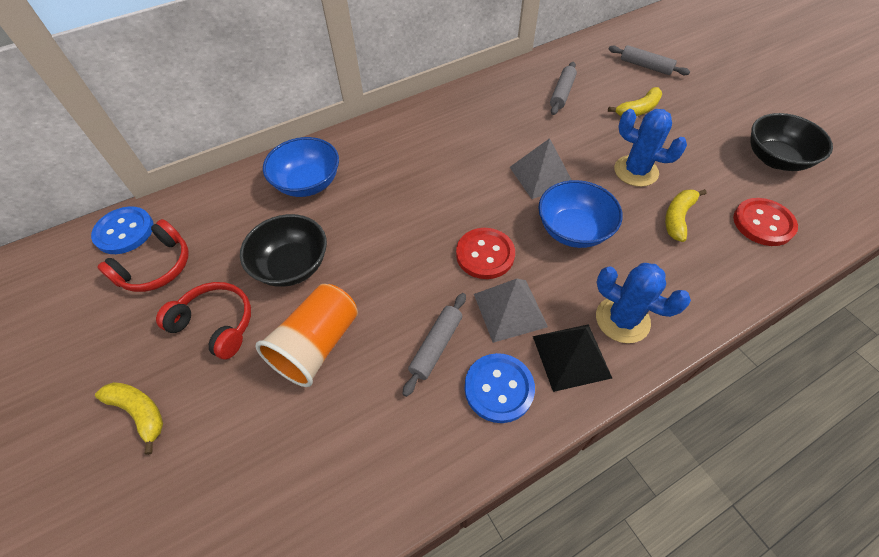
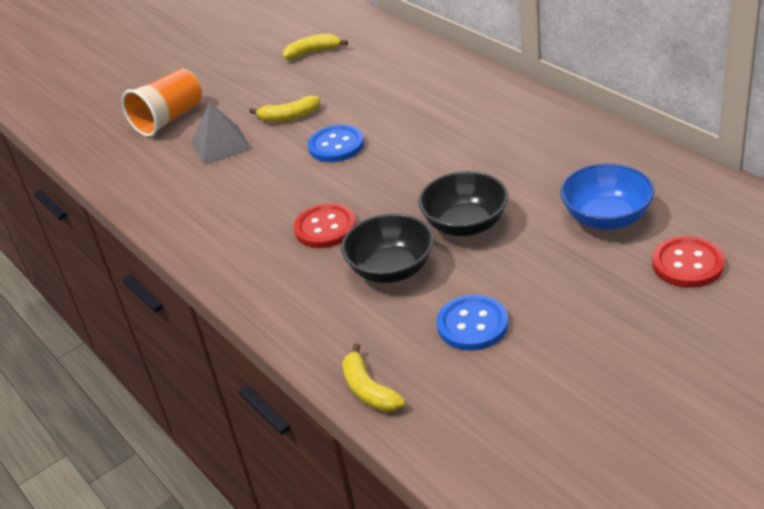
black pyramid: 1 -> 0
blue bowl: 2 -> 1
blue cactus: 2 -> 0
grey pyramid: 2 -> 1
grey rolling pin: 3 -> 0
red headphones: 2 -> 0

